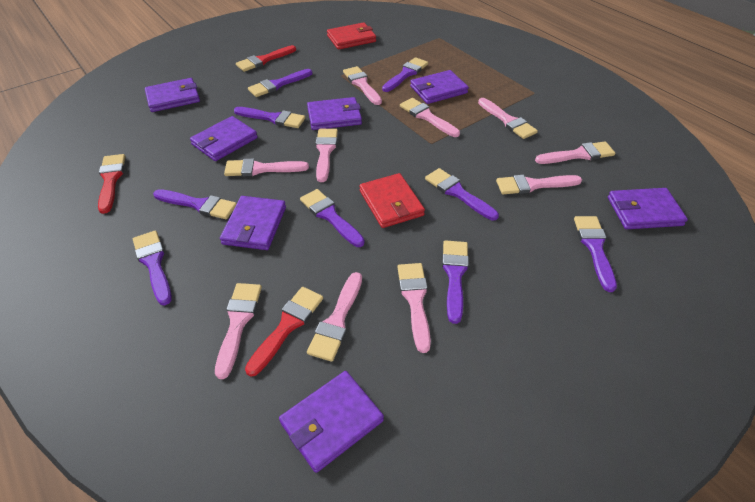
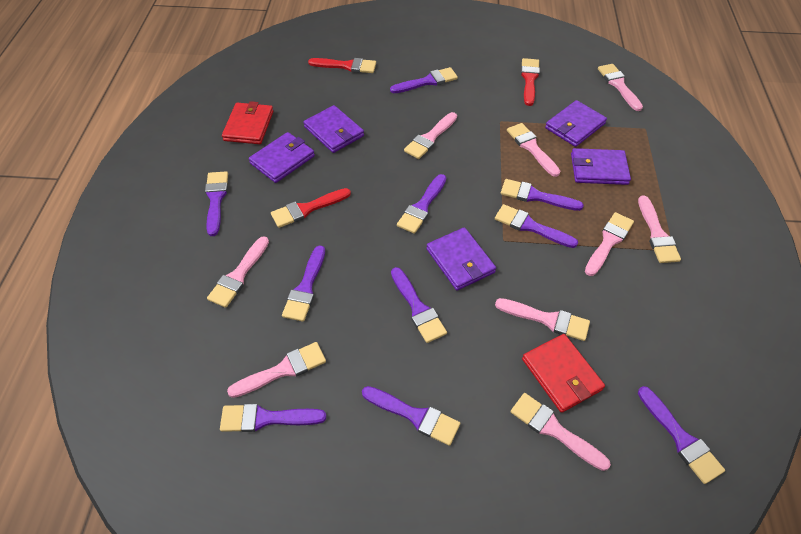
pink brush: 10 -> 9
purple brush: 9 -> 10
purple wallet: 7 -> 5

